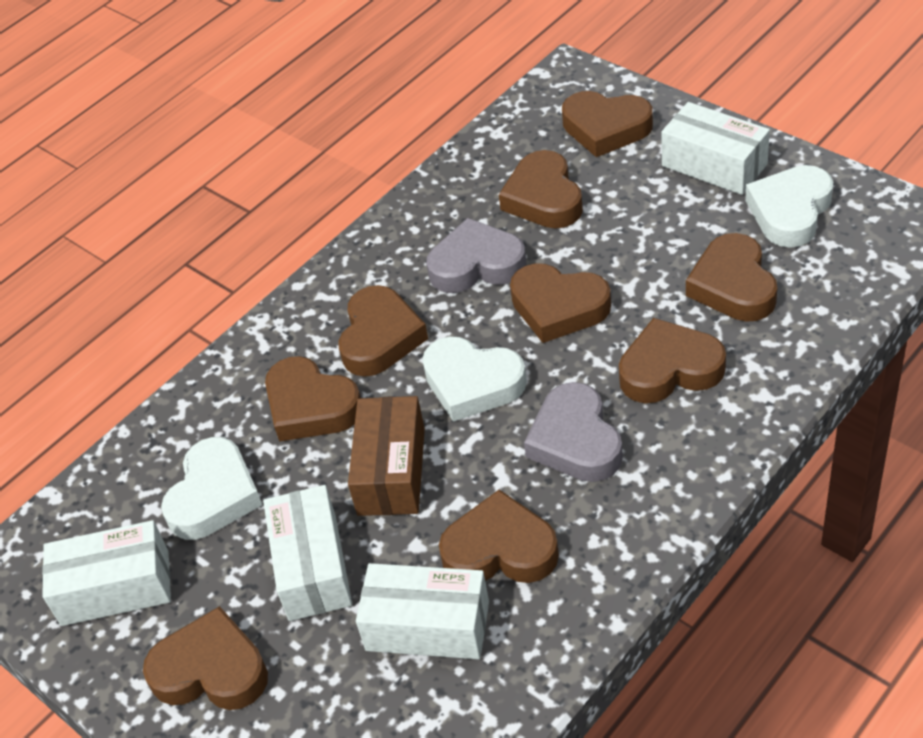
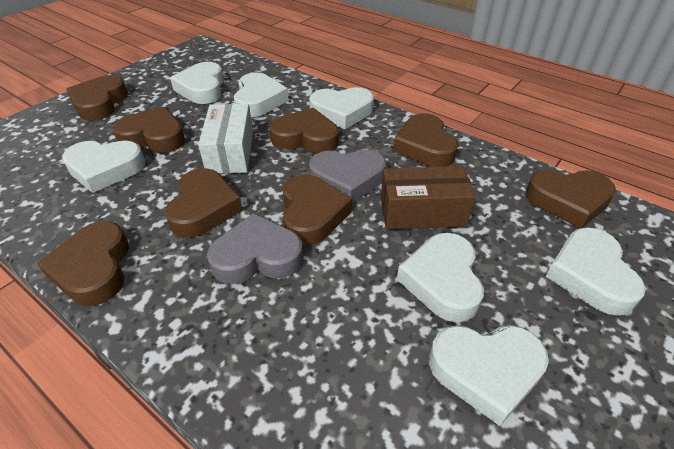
brown heart: 9 -> 8
white box: 4 -> 1
white heart: 3 -> 7

